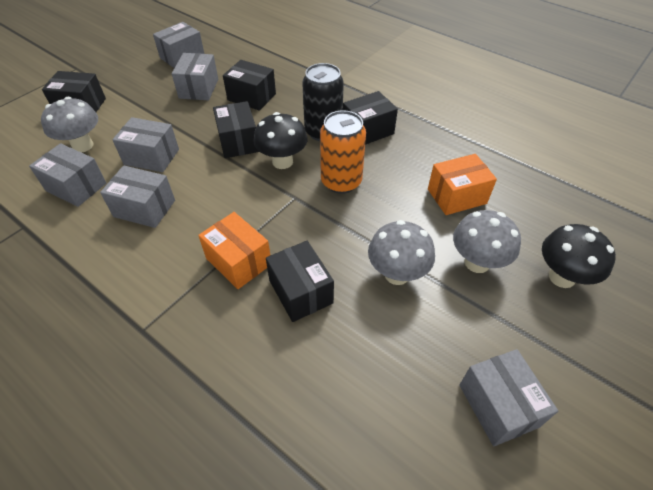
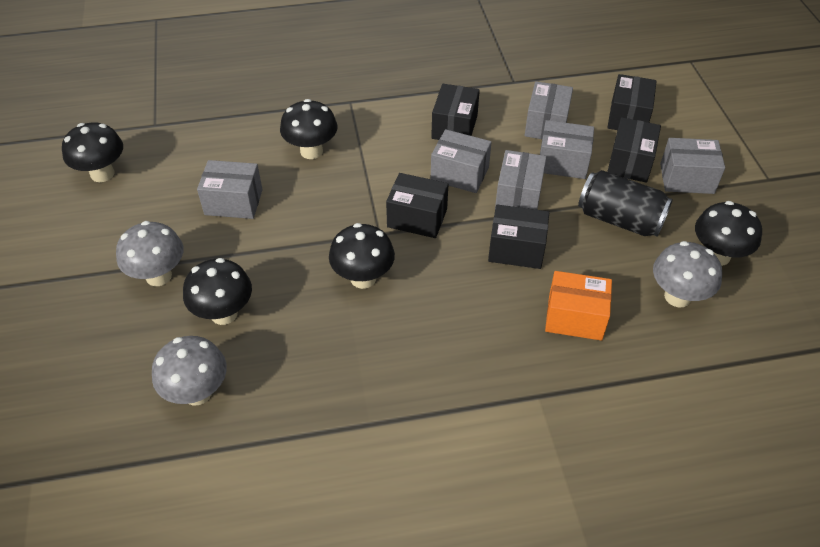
black mushroom: 2 -> 5
orange box: 2 -> 1
orange can: 1 -> 0

